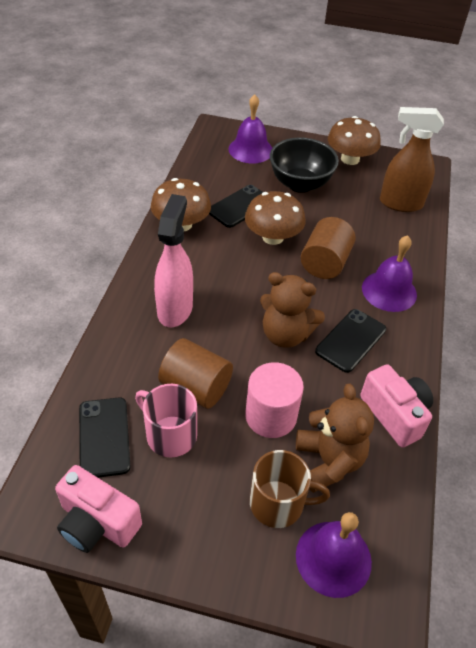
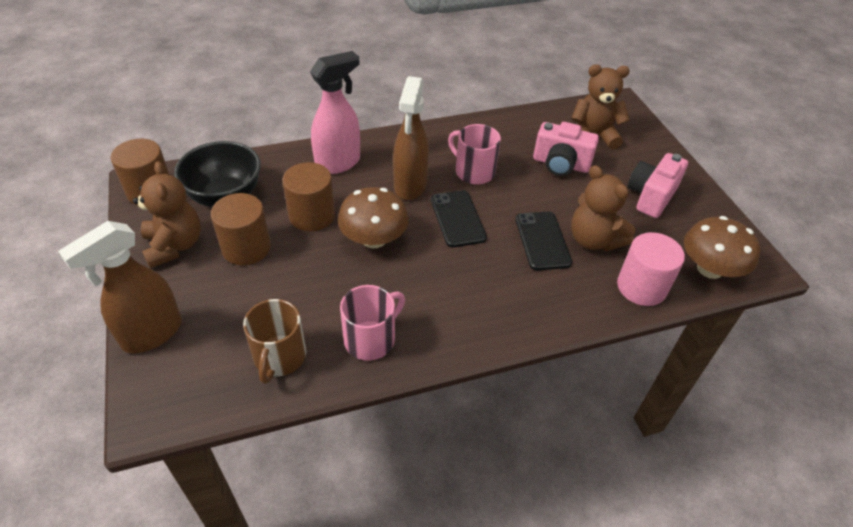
black phone: 3 -> 2
brown cylinder: 2 -> 3
brown mushroom: 3 -> 2
brown spray bottle: 1 -> 2
brown teddy bear: 2 -> 3
pink mug: 1 -> 2
purple bell: 3 -> 0

